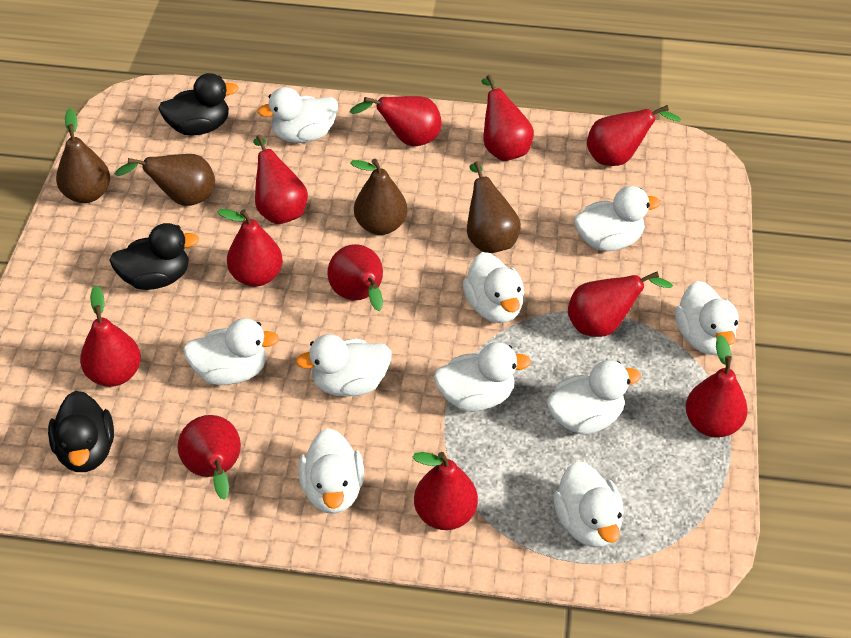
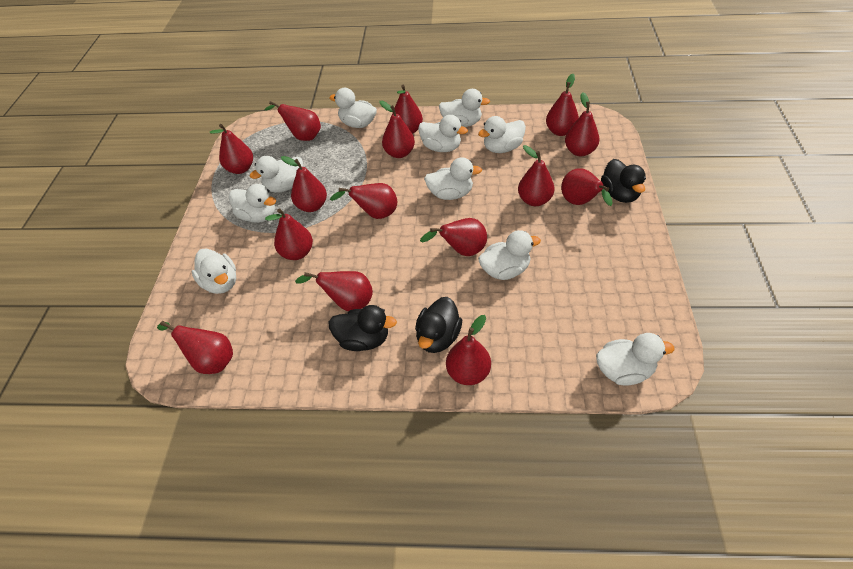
brown pear: 4 -> 0
red pear: 11 -> 15

